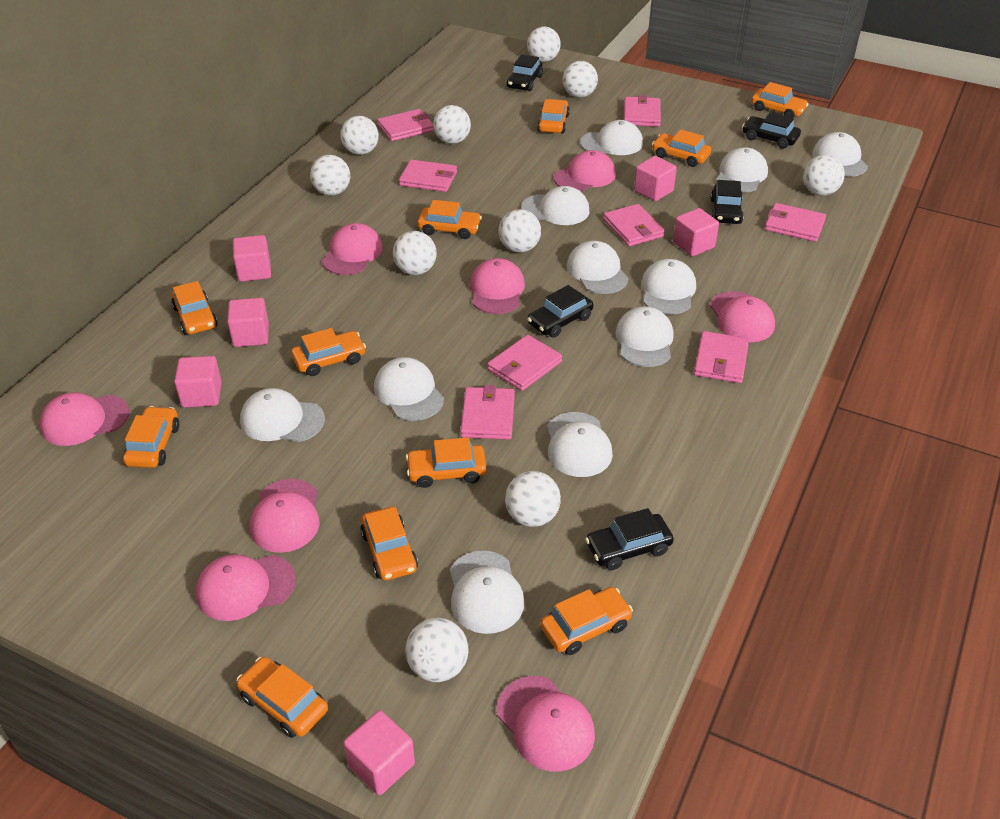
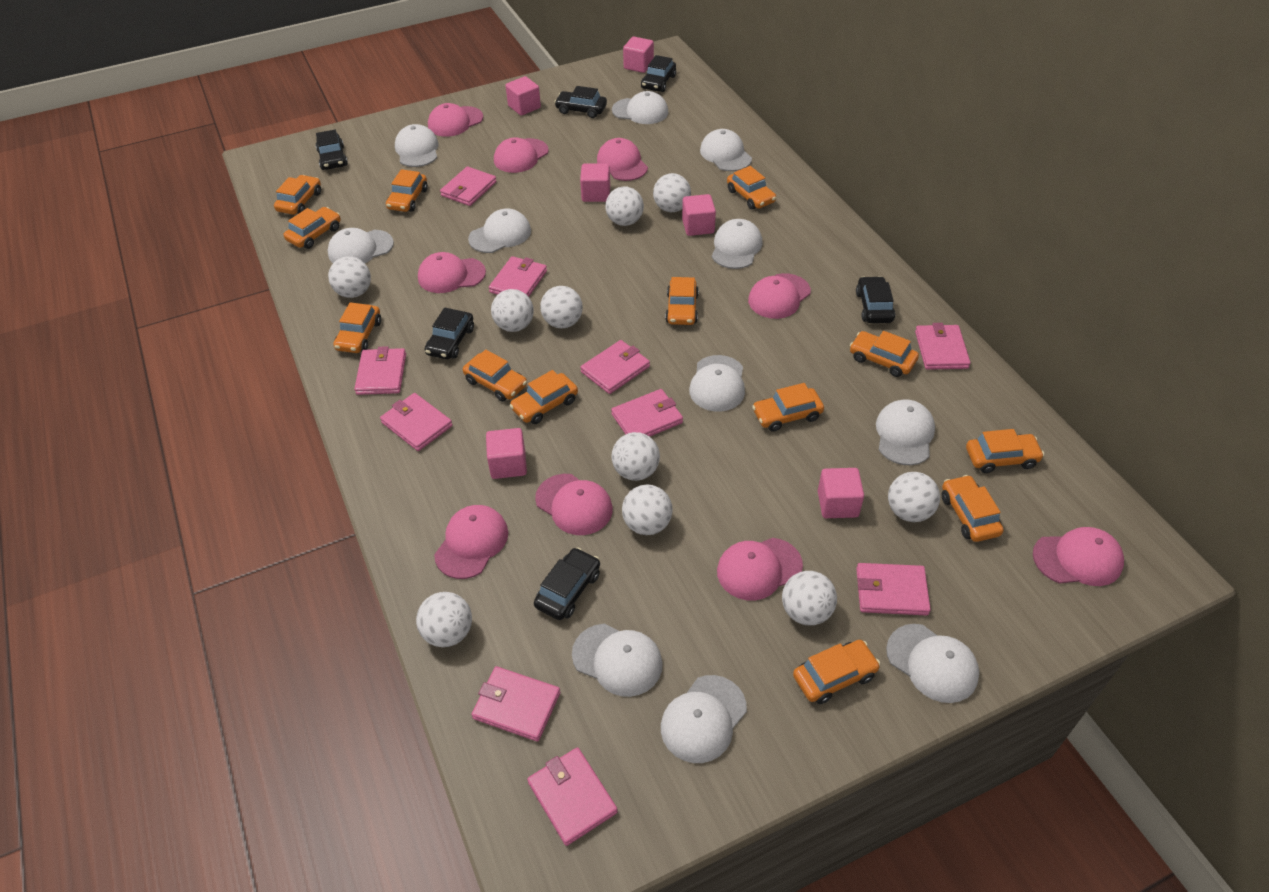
black car: 5 -> 6
orange car: 11 -> 13
pink cap: 8 -> 9
pink wallet: 8 -> 10

